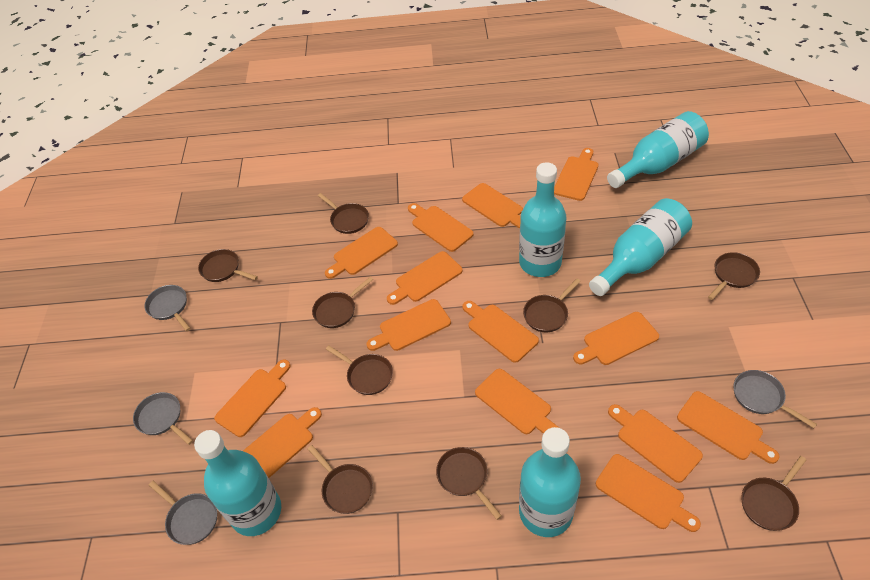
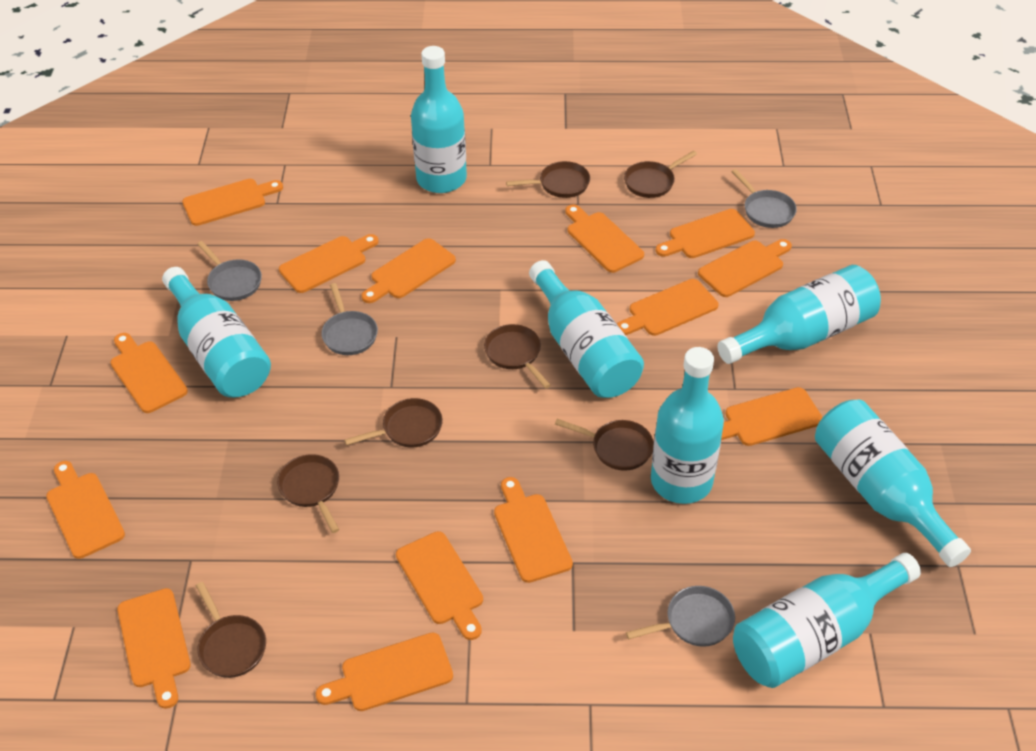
brown pan: 9 -> 7
turquoise bottle: 5 -> 7

